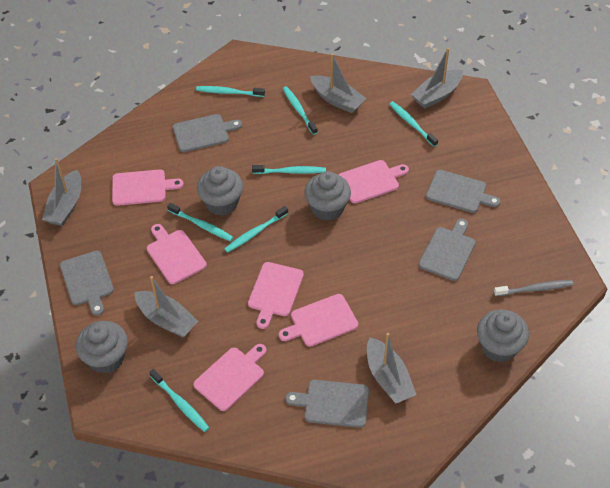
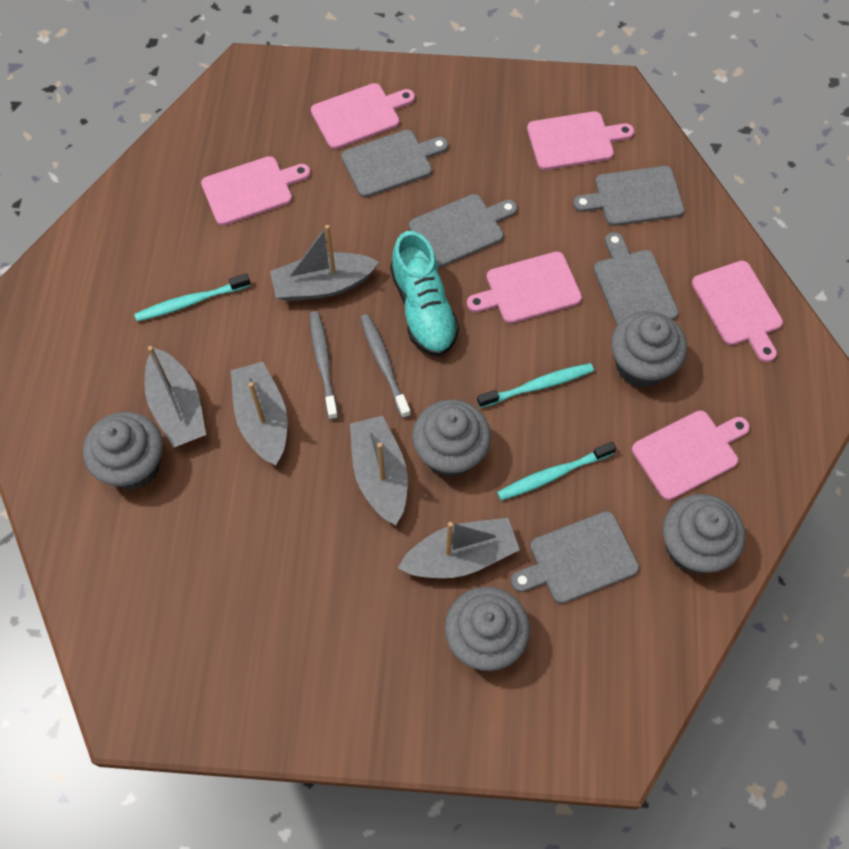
grey cupcake: 4 -> 5
grey toothbrush: 1 -> 2
turquoise shoe: 0 -> 1
turquoise toothbrush: 7 -> 3

